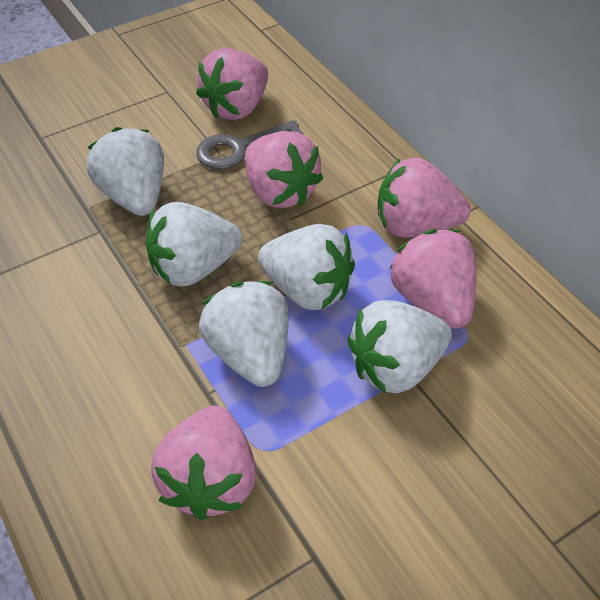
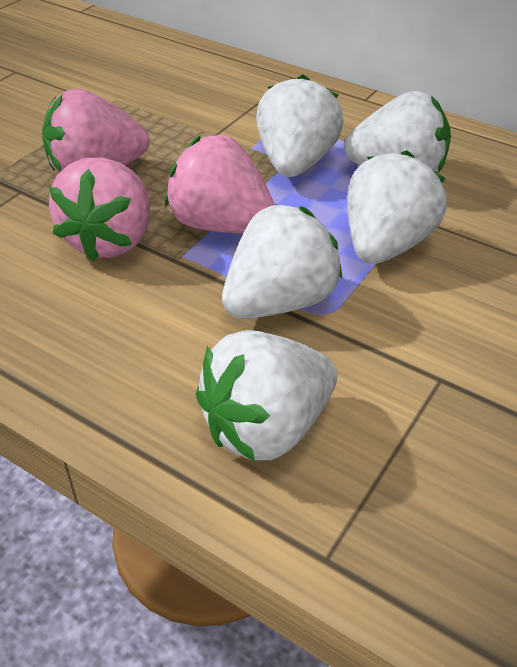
grey key: 1 -> 0
pink strawberry: 5 -> 3

